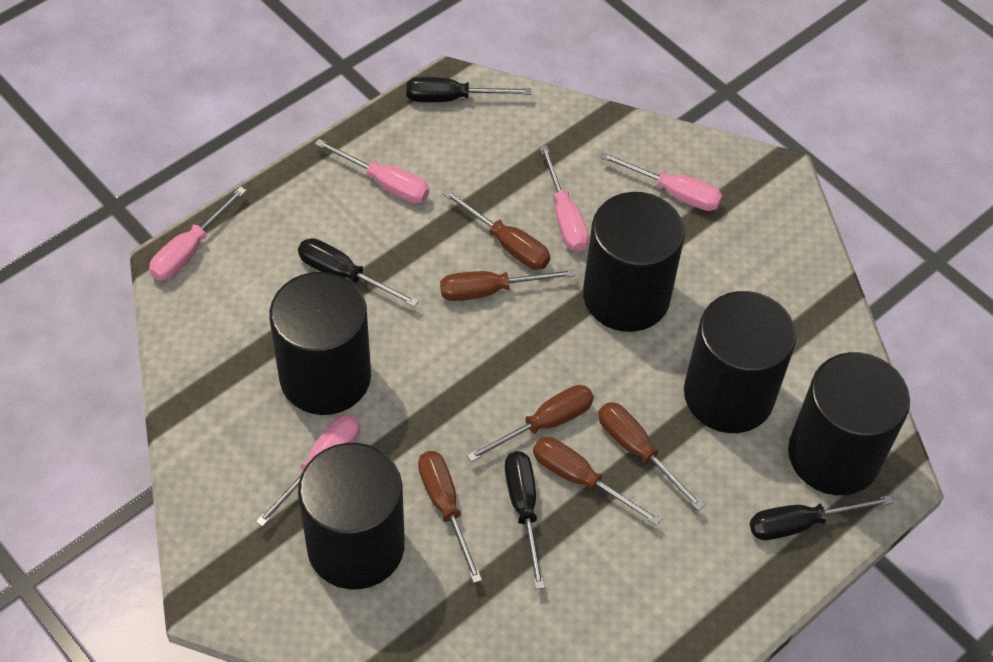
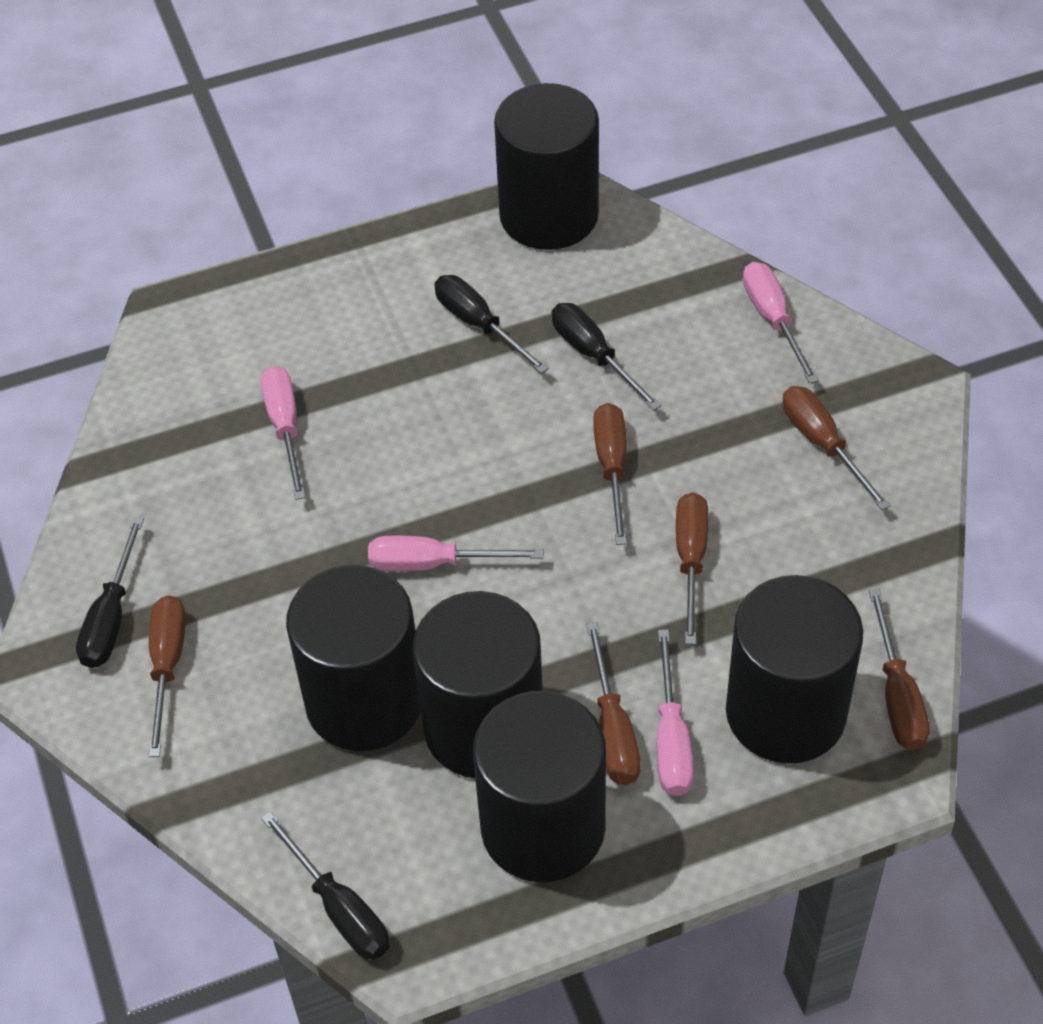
pink screwdriver: 5 -> 4

